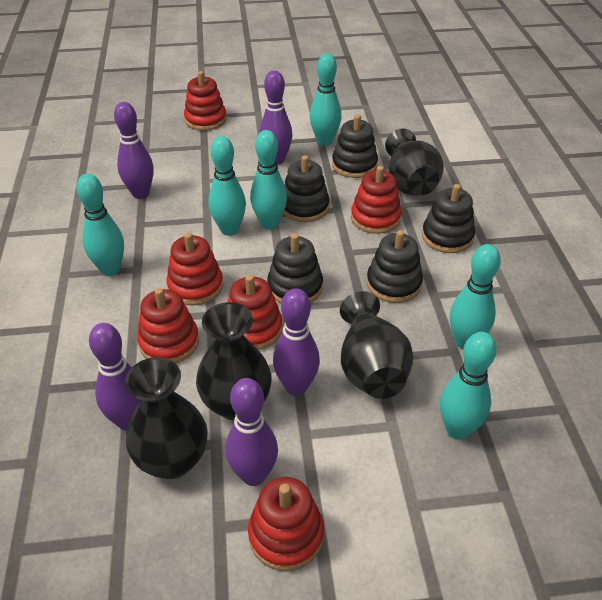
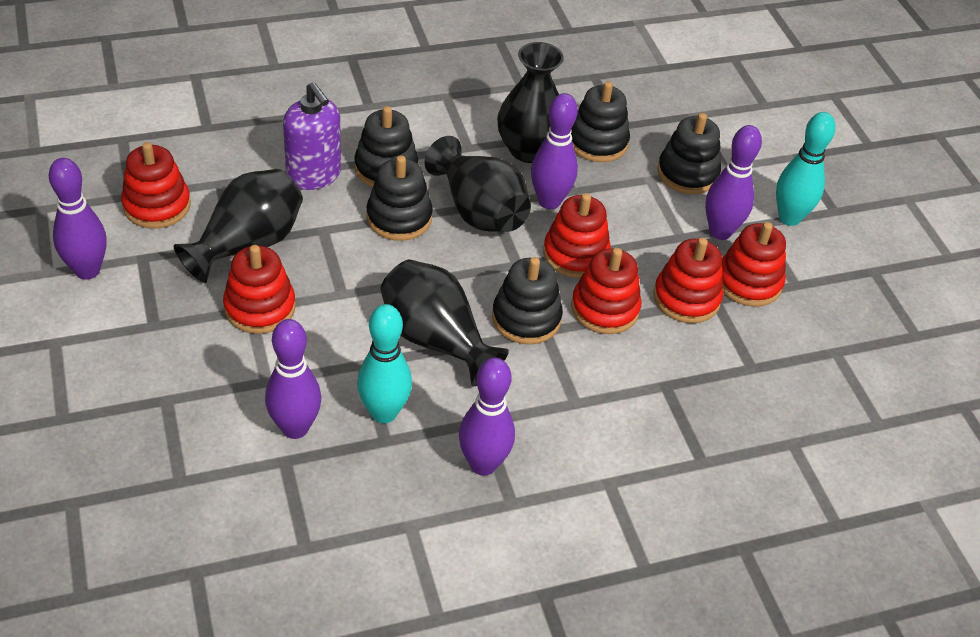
purple soap dispenser: 0 -> 1
turquoise bowling pin: 6 -> 2

